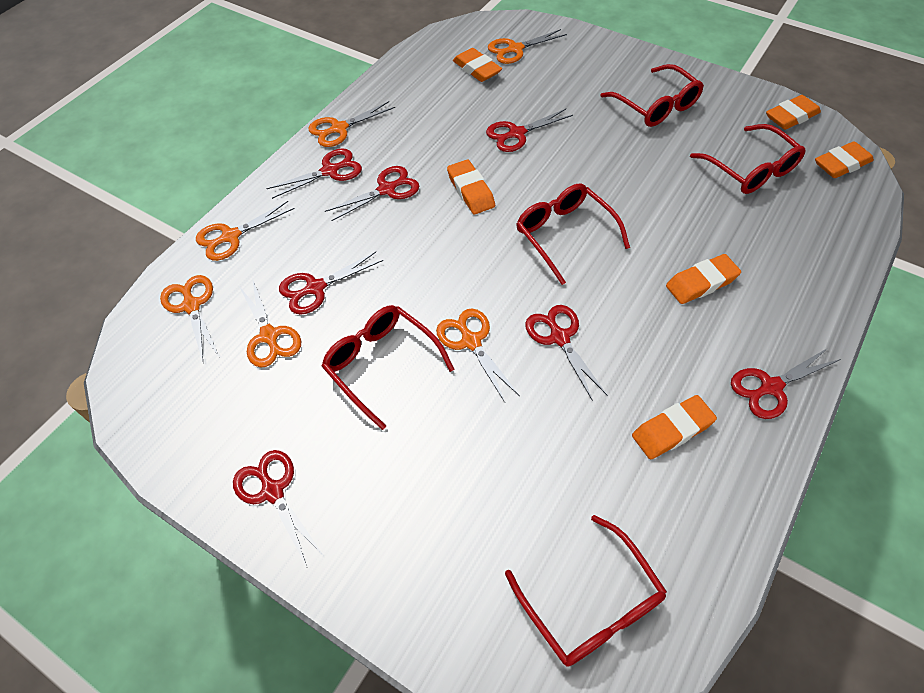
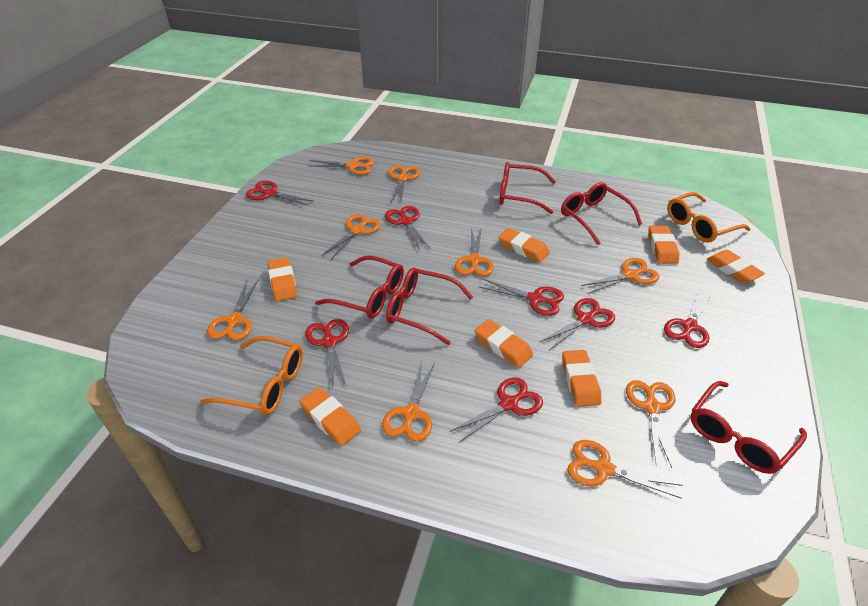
orange eraser: 6 -> 7
orange glasses: 0 -> 2
orange scissors: 6 -> 9

